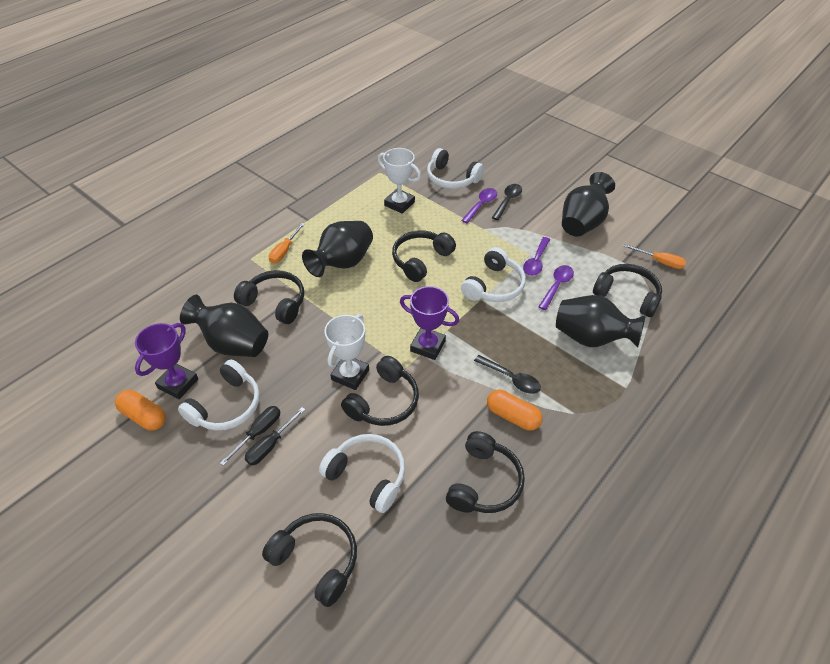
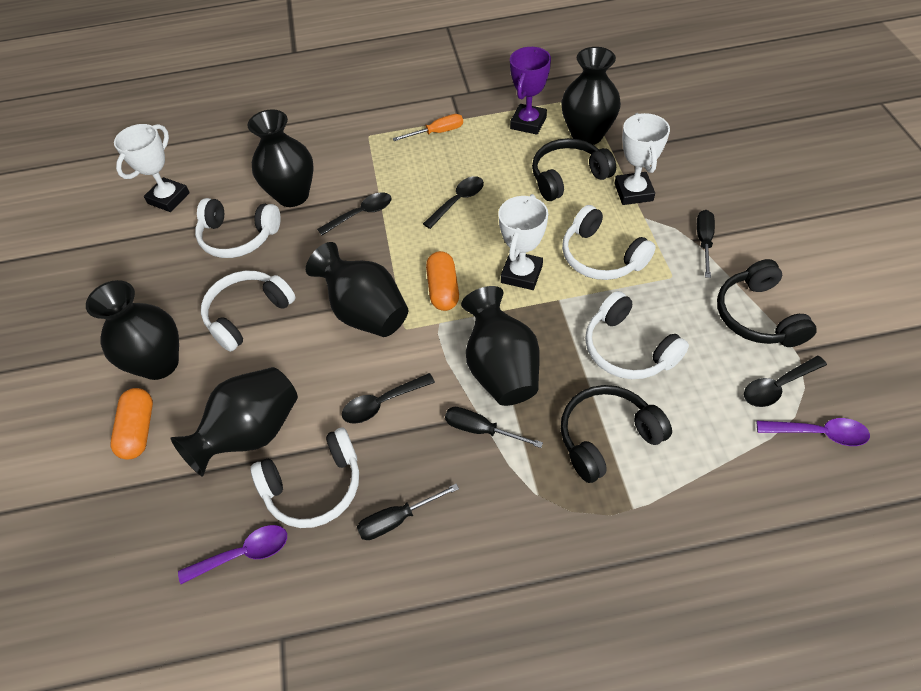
black headphones: 6 -> 3
black screwdriver: 2 -> 3
black spoon: 2 -> 4
black vase: 4 -> 6
orange screwdriver: 2 -> 1
purple spoon: 3 -> 2
purple trophy: 2 -> 1
white headphones: 4 -> 5
white trophy: 2 -> 3

